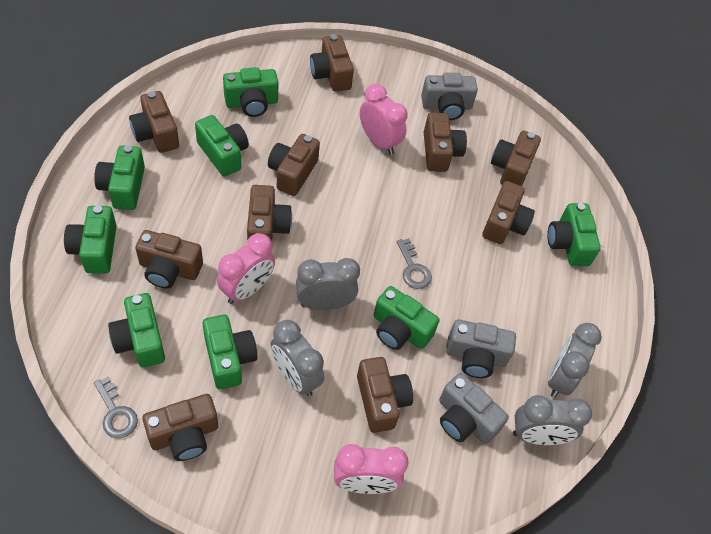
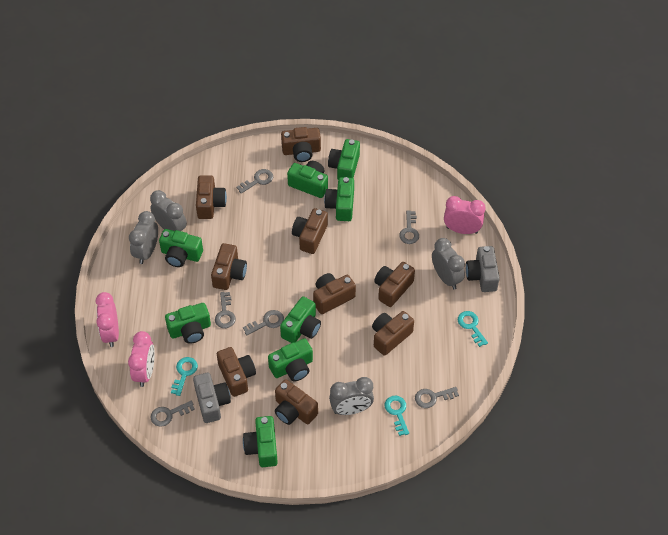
brown camera: 10 -> 9
grey camera: 3 -> 2
grey key: 2 -> 6
turquoise key: 0 -> 3

